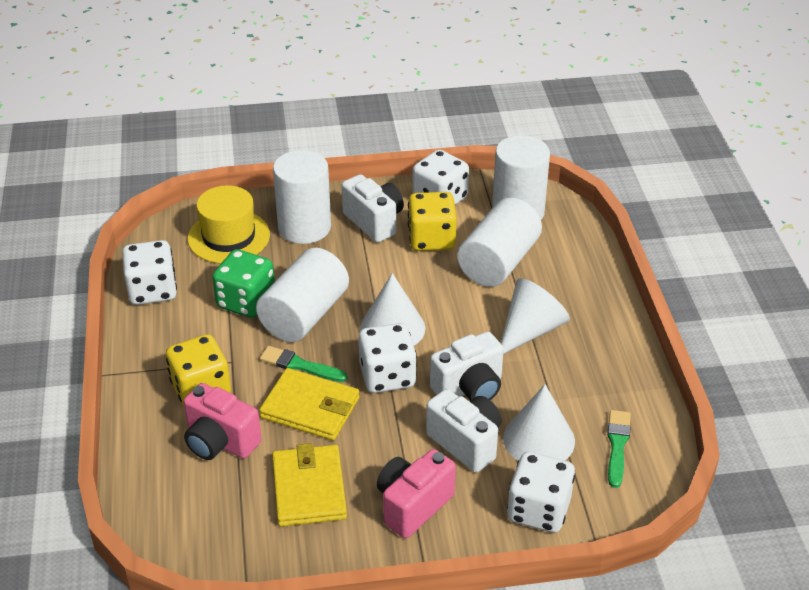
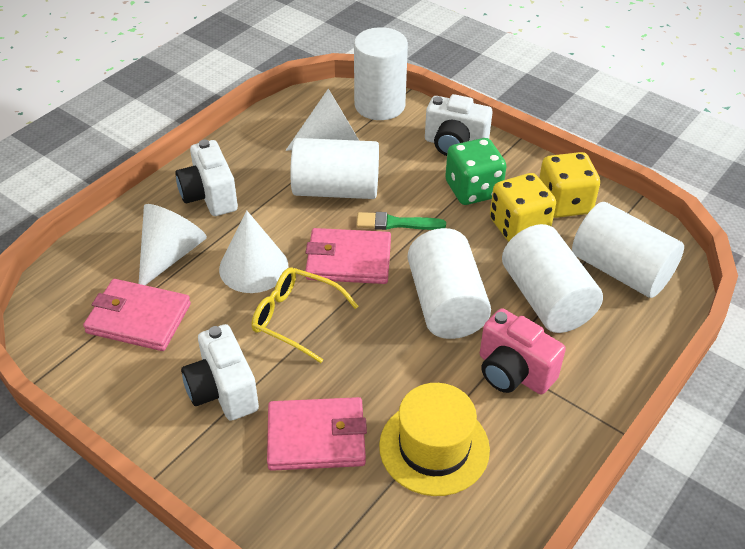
green brush: 2 -> 1
pink camera: 2 -> 1
pink wallet: 0 -> 3
white cylinder: 4 -> 5
white dice: 4 -> 0
yellow glasses: 0 -> 1
yellow wallet: 2 -> 0

